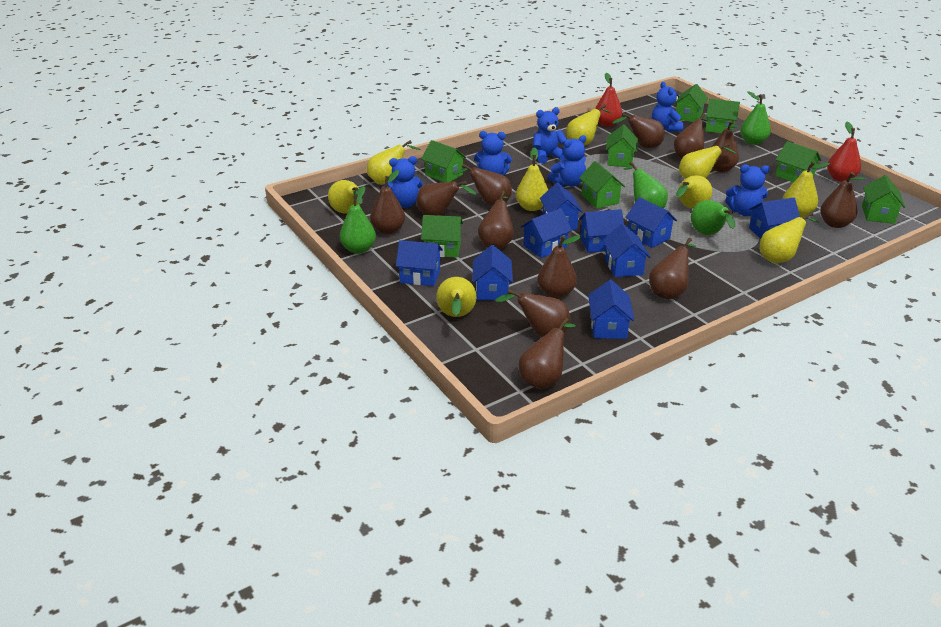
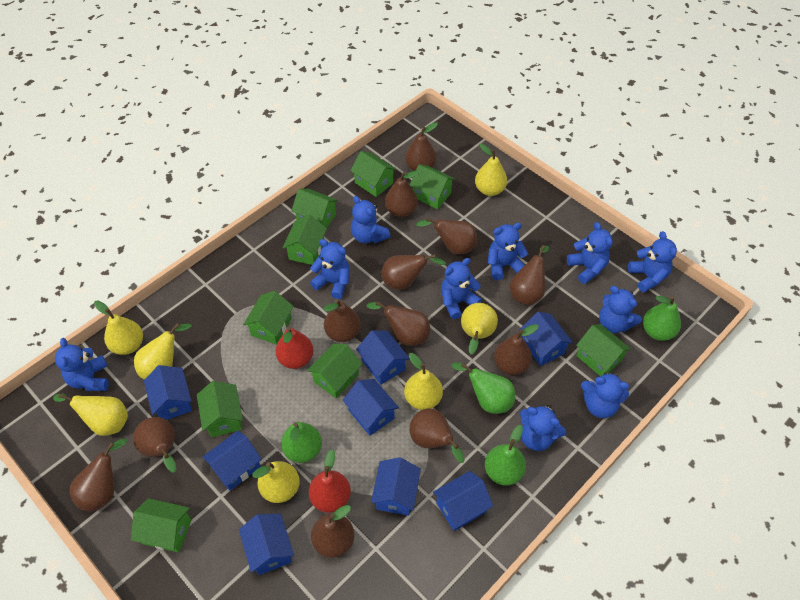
blue house: 9 -> 8
blue teddy bear: 6 -> 10
green house: 8 -> 9
yellow pear: 9 -> 7

